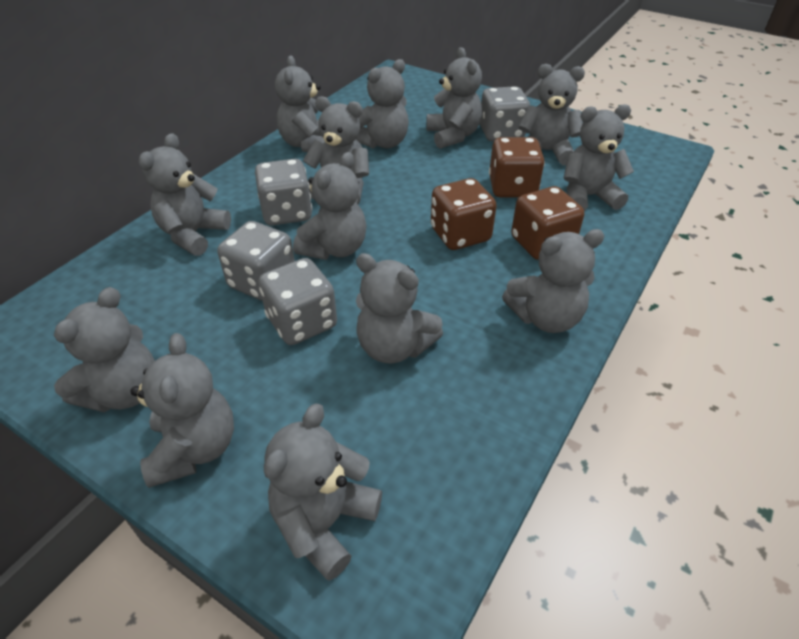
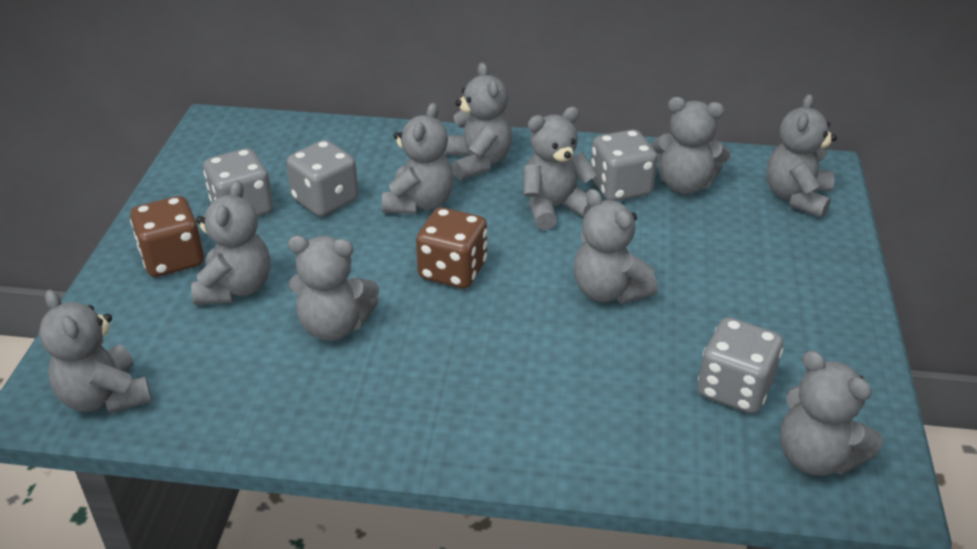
brown dice: 3 -> 2
grey teddy bear: 13 -> 10

